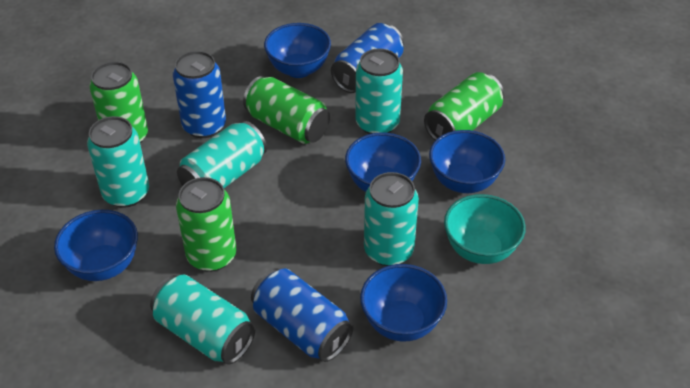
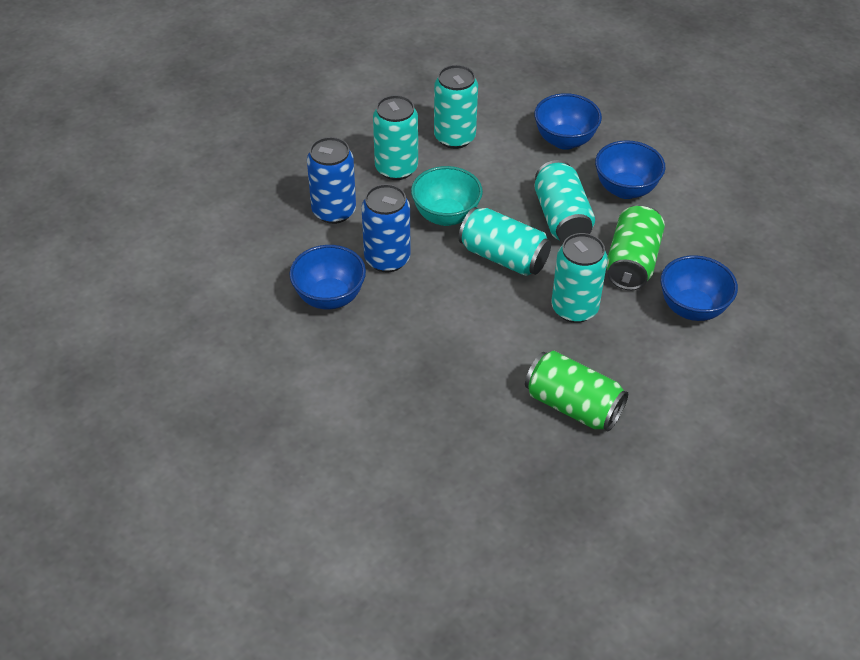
blue bowl: 5 -> 4
blue can: 3 -> 2
green can: 4 -> 2

